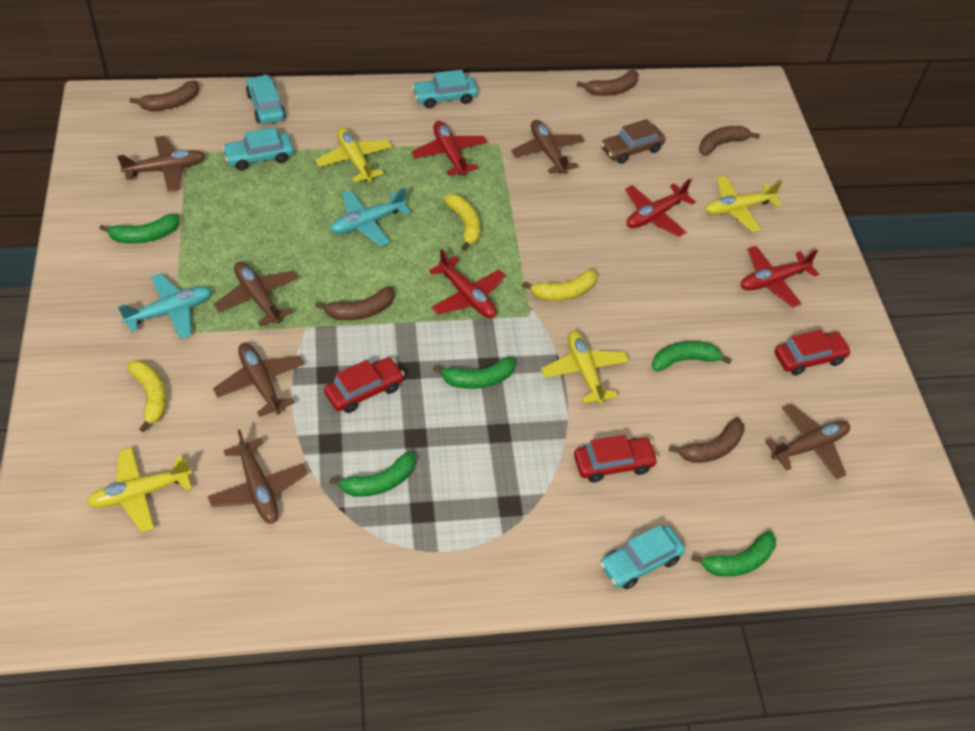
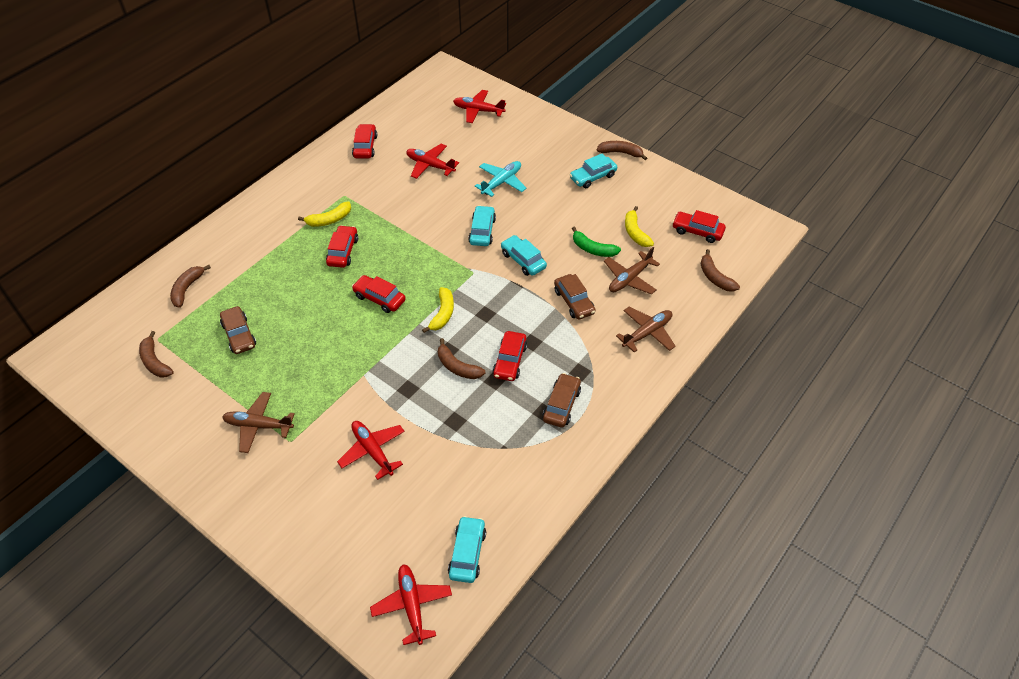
brown car: 1 -> 3
brown plane: 6 -> 3
green banana: 5 -> 1
red car: 3 -> 5
turquoise plane: 2 -> 1
yellow plane: 4 -> 0

